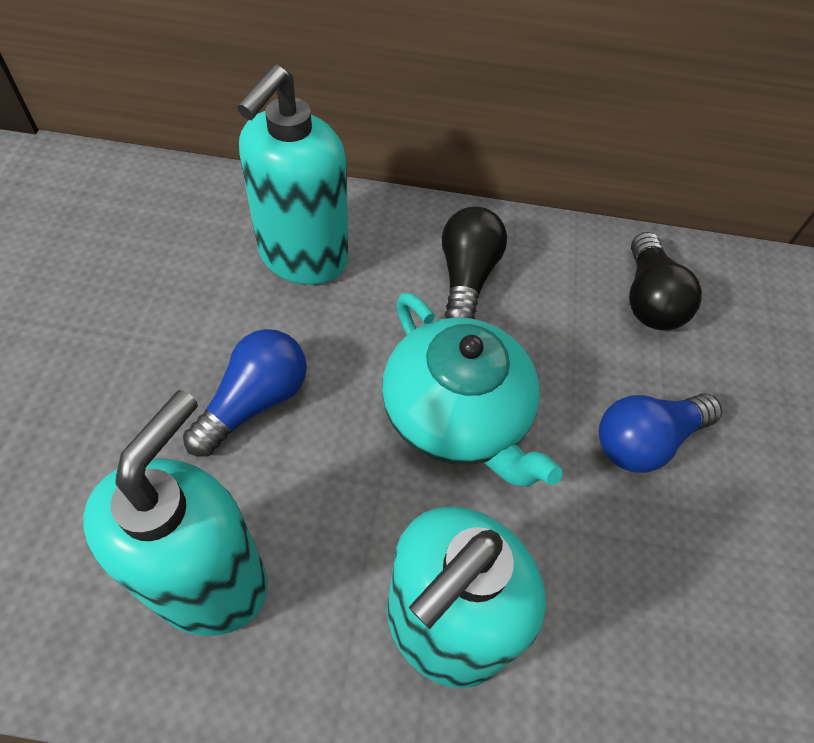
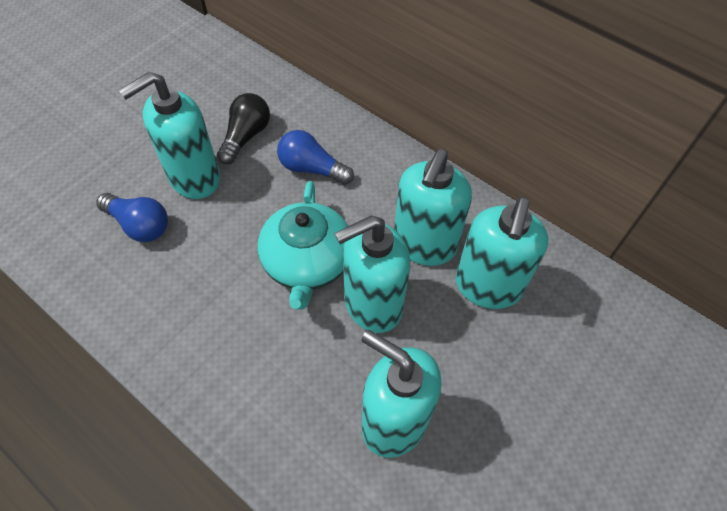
black light bulb: 2 -> 1
turquoise soap dispenser: 3 -> 5

